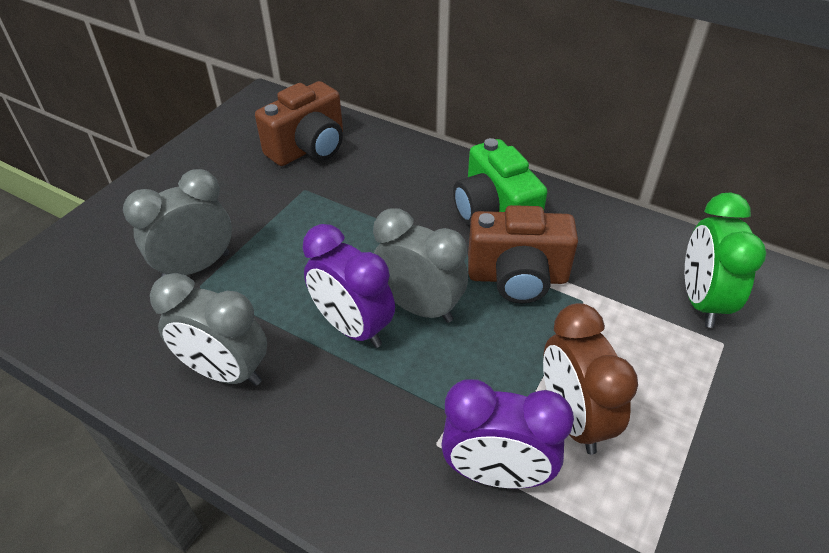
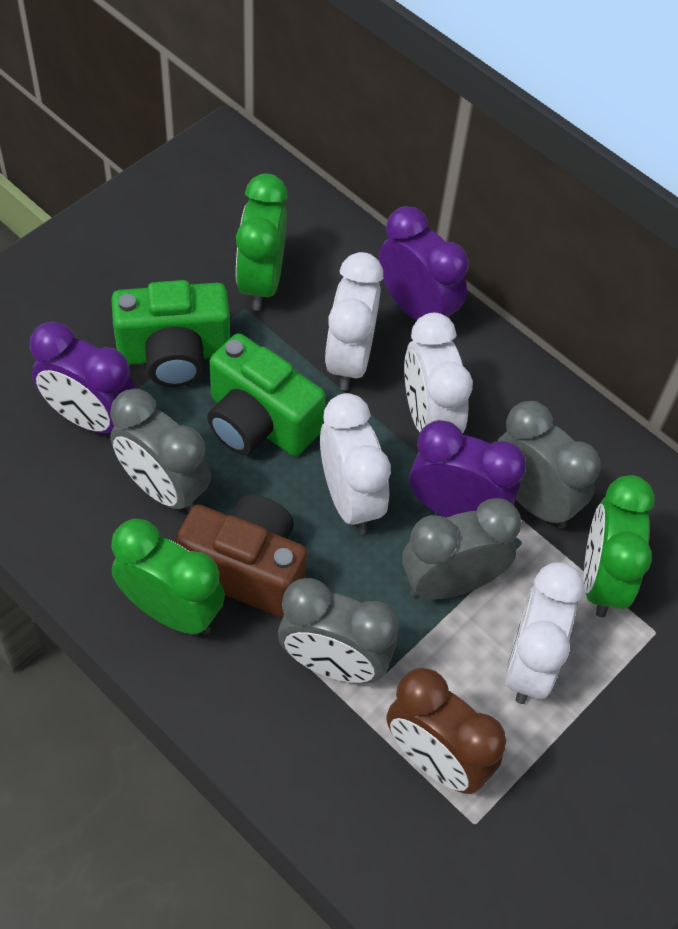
brown camera: 2 -> 1
green camera: 1 -> 2
green clock: 1 -> 3
grey clock: 3 -> 4
purple clock: 2 -> 3
white clock: 0 -> 4

